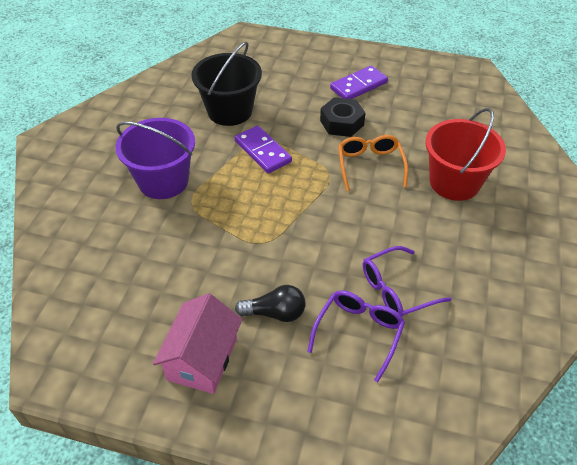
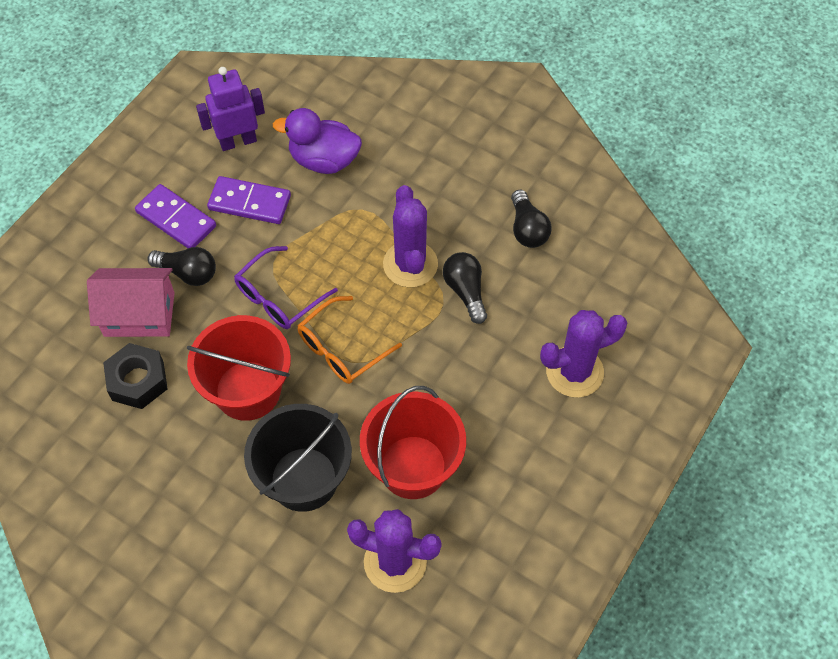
black light bulb: 1 -> 3
purple bucket: 1 -> 0
purple cactus: 0 -> 3
purple duck: 0 -> 1
purple glasses: 2 -> 1
purple robot: 0 -> 1
red bucket: 1 -> 2

